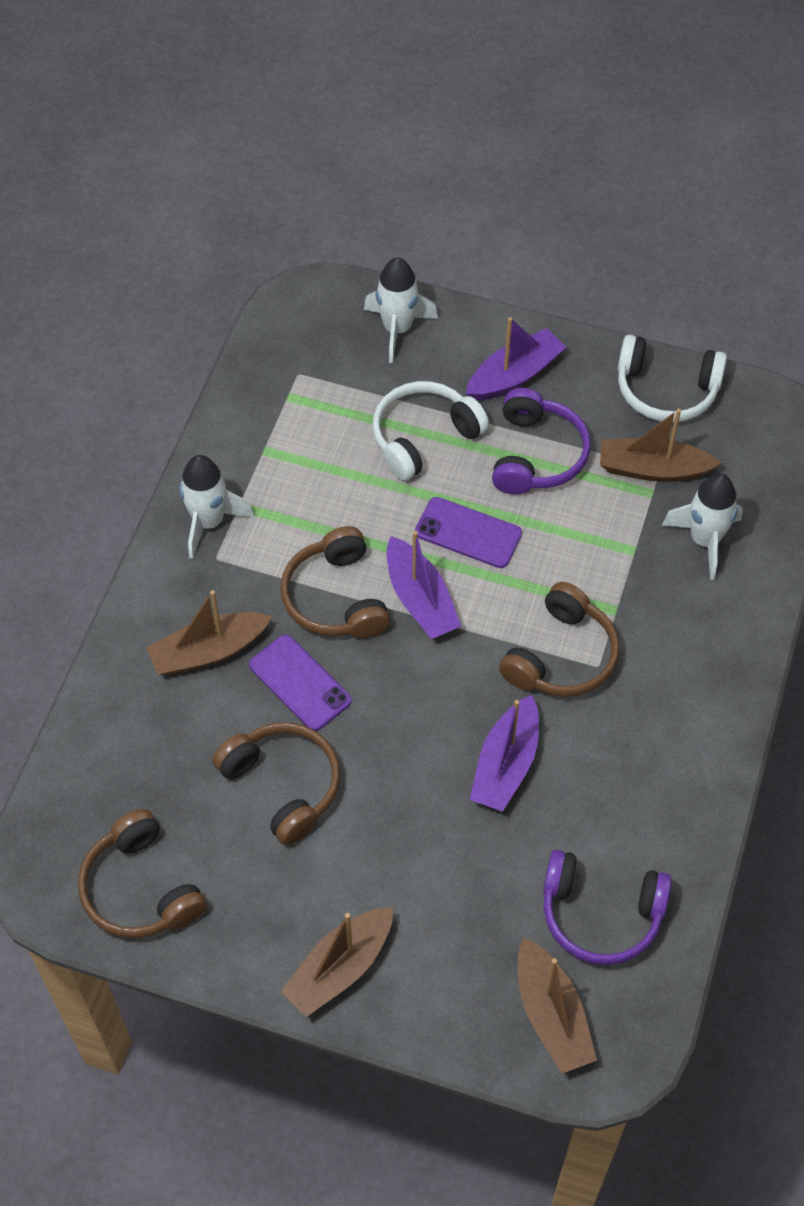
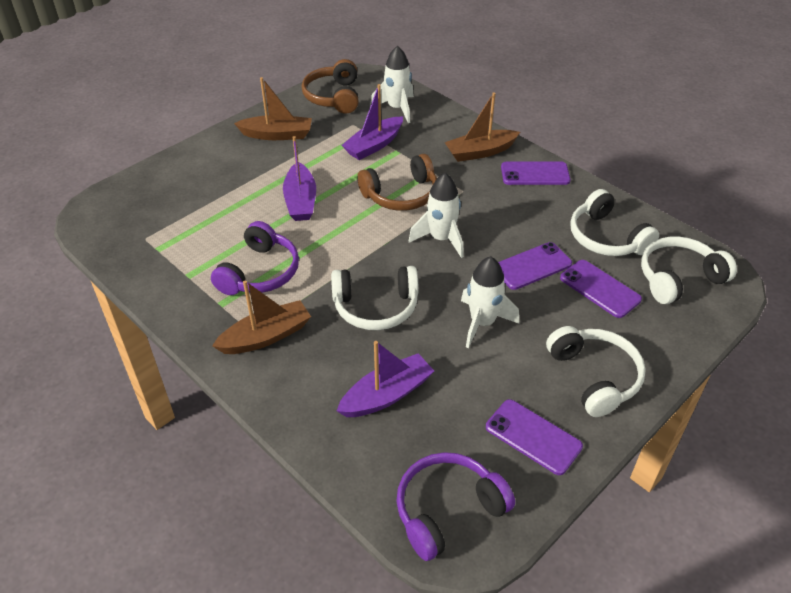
brown boat: 4 -> 3
brown headphones: 4 -> 2
purple phone: 2 -> 4
white headphones: 2 -> 4

